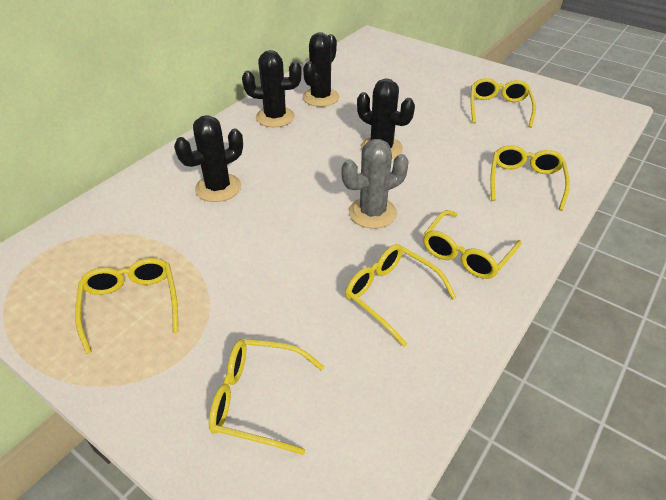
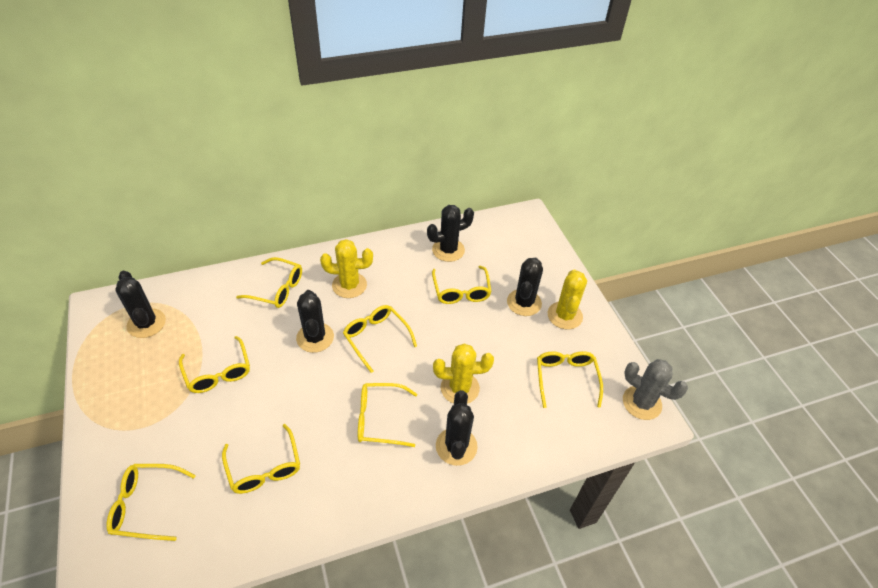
black cactus: 4 -> 5
yellow cactus: 0 -> 3
yellow glasses: 6 -> 8

